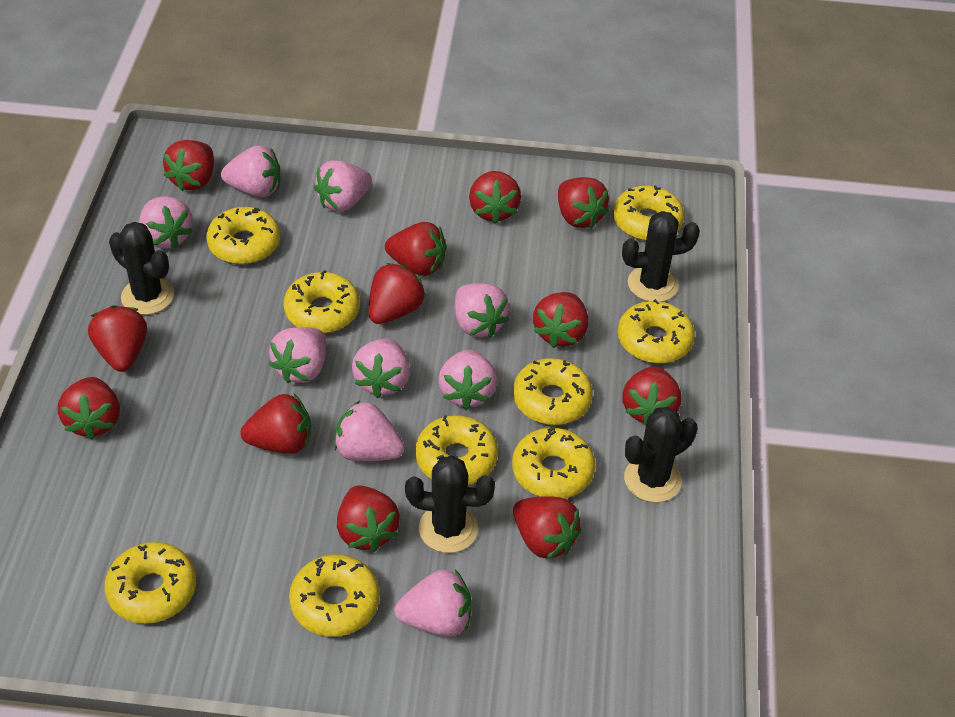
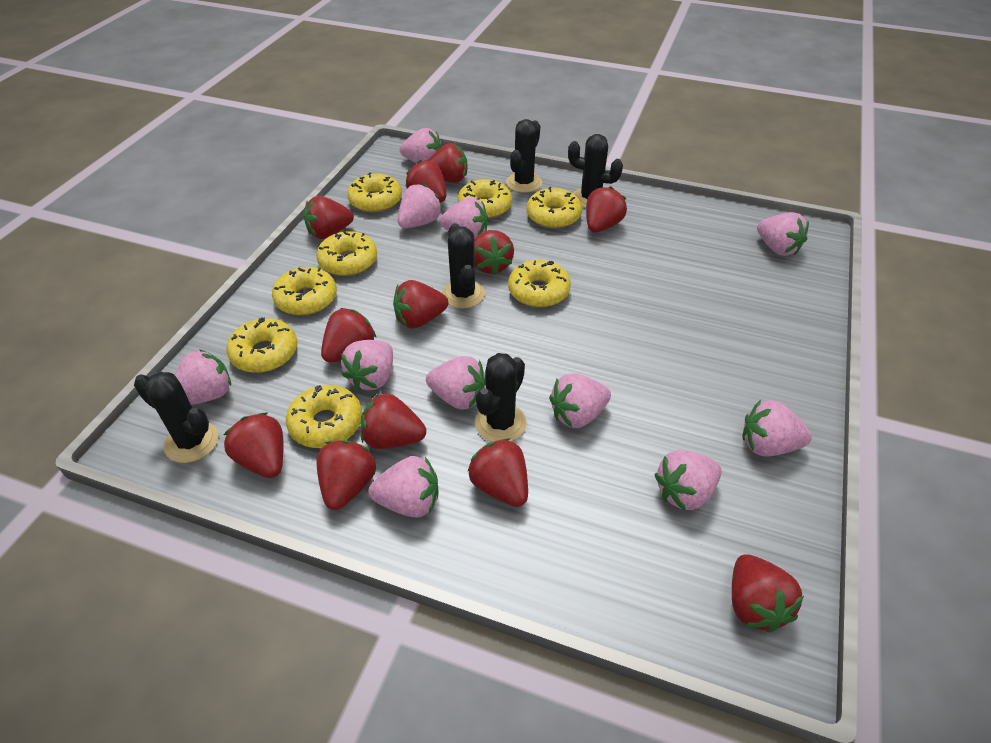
black cactus: 4 -> 5
pink strawberry: 9 -> 11
yellow donut: 9 -> 8

